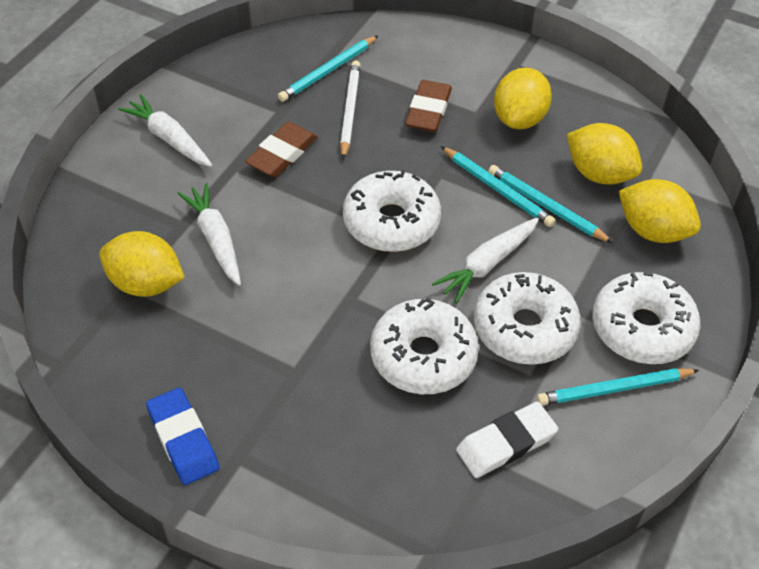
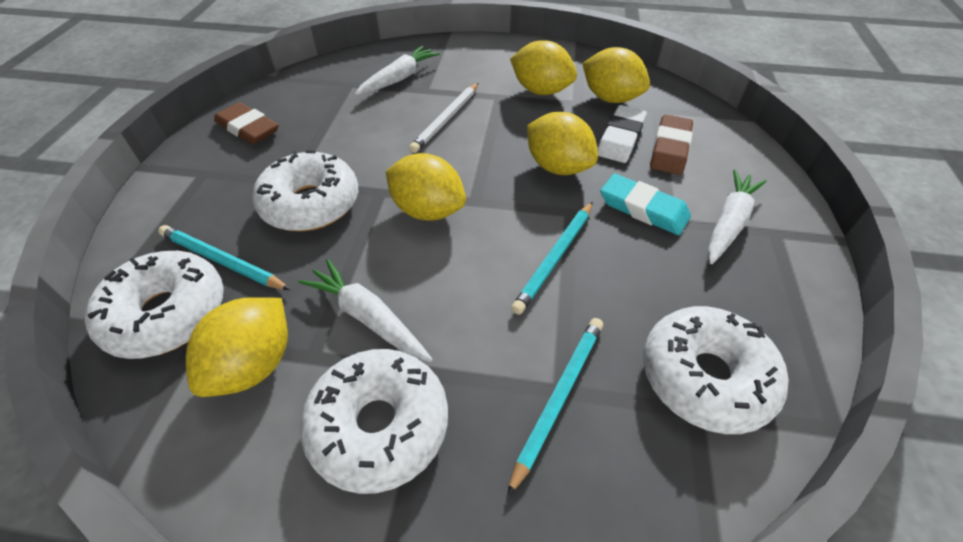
blue eraser: 1 -> 0
turquoise eraser: 0 -> 1
turquoise pencil: 4 -> 3
yellow lemon: 4 -> 5

